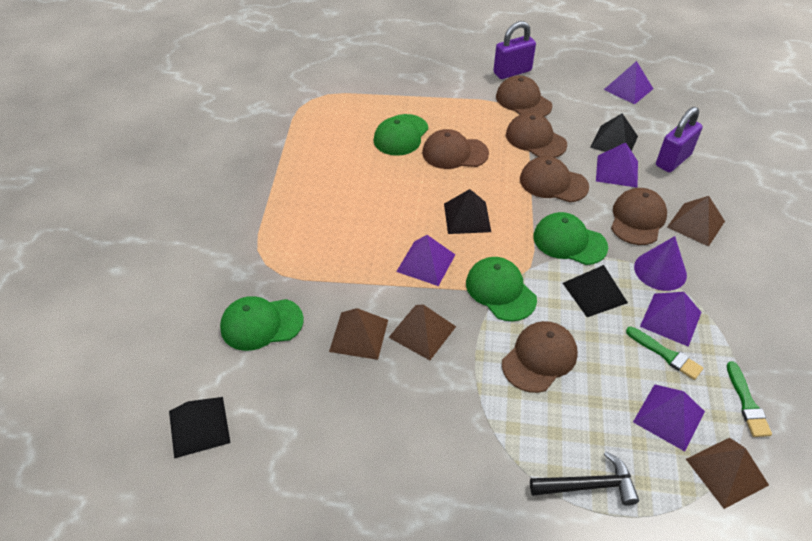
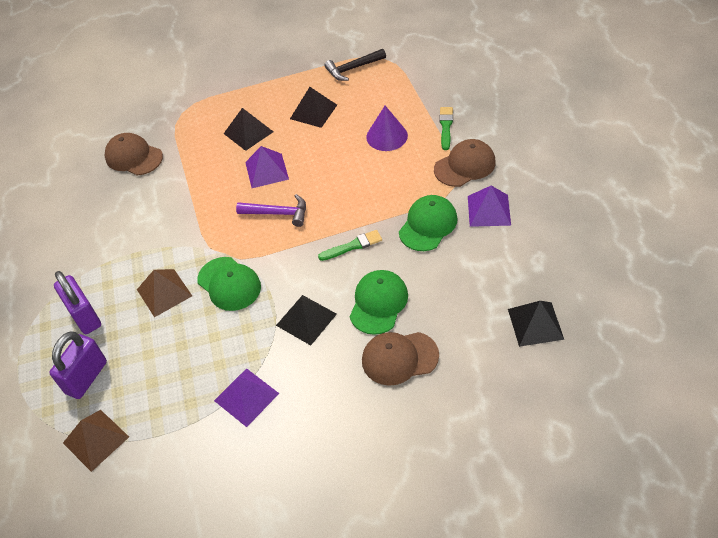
brown cap: 6 -> 3
brown pyramid: 4 -> 2
green cap: 4 -> 3
purple hammer: 0 -> 1
purple pyramid: 5 -> 3

